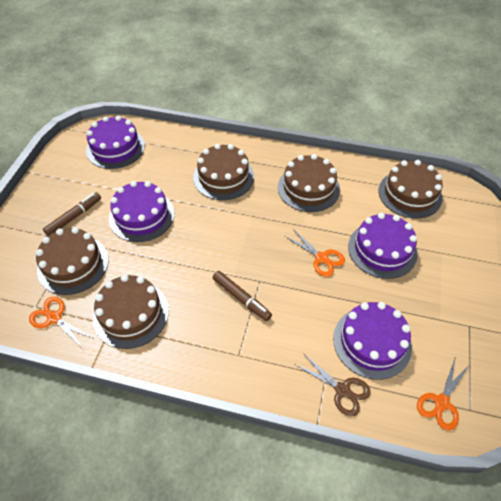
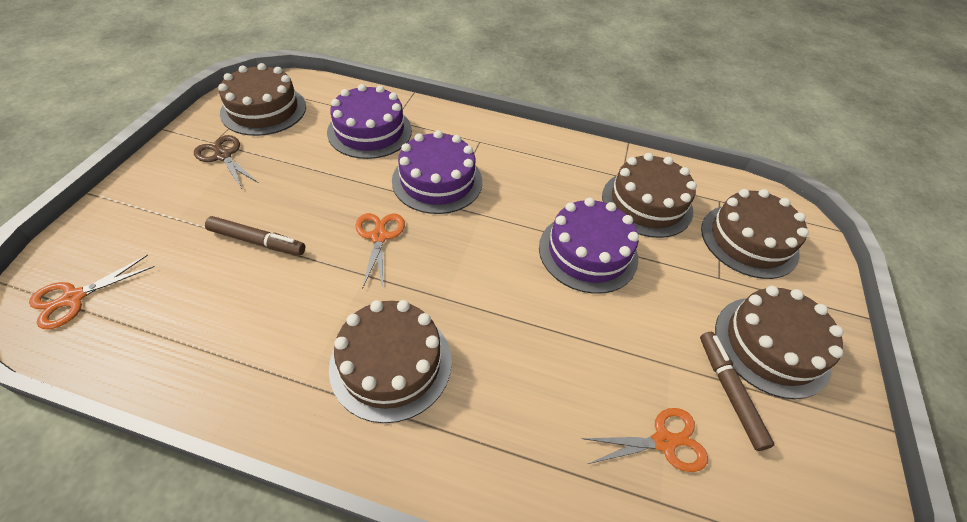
purple cake: 4 -> 3

